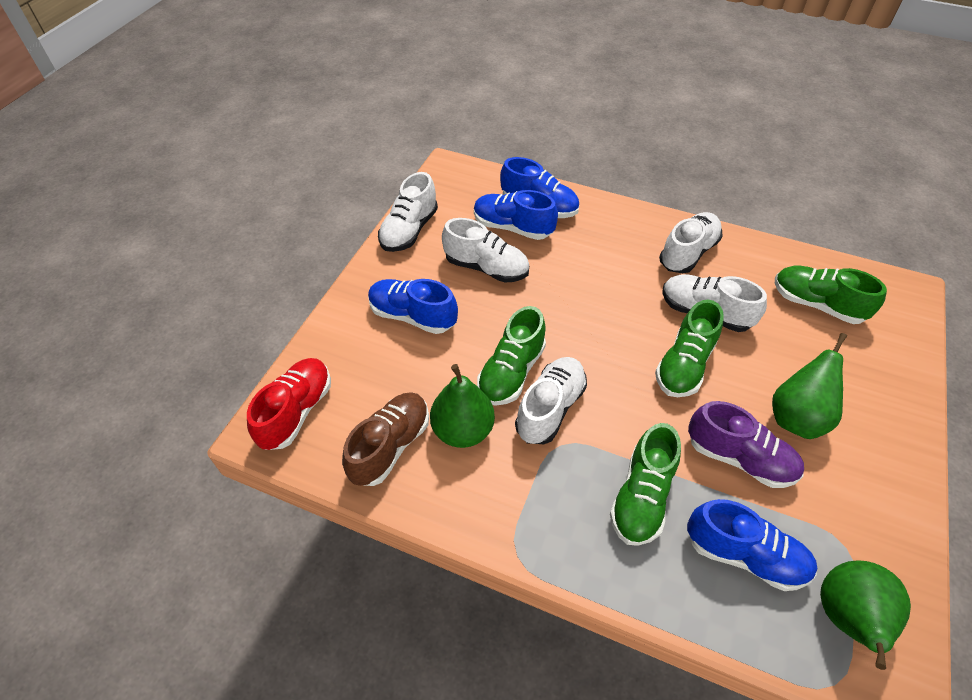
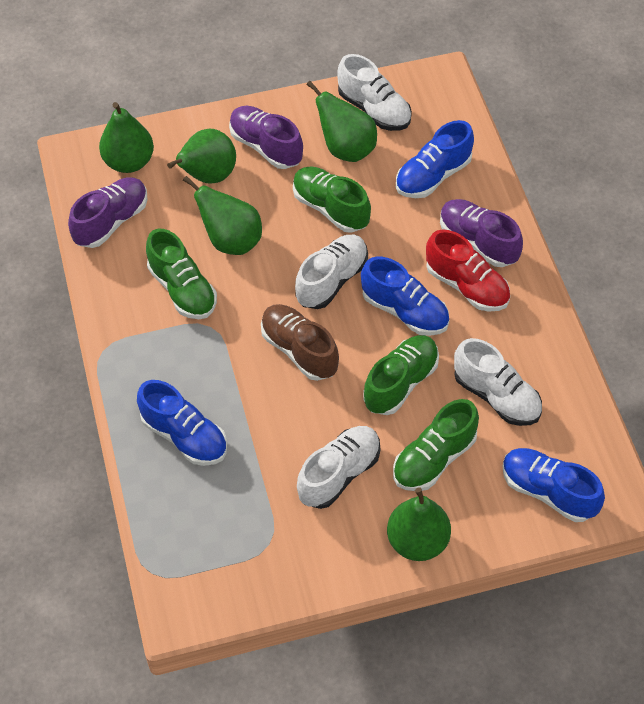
green pear: 3 -> 5
purple shoe: 1 -> 3
white shoe: 5 -> 4

